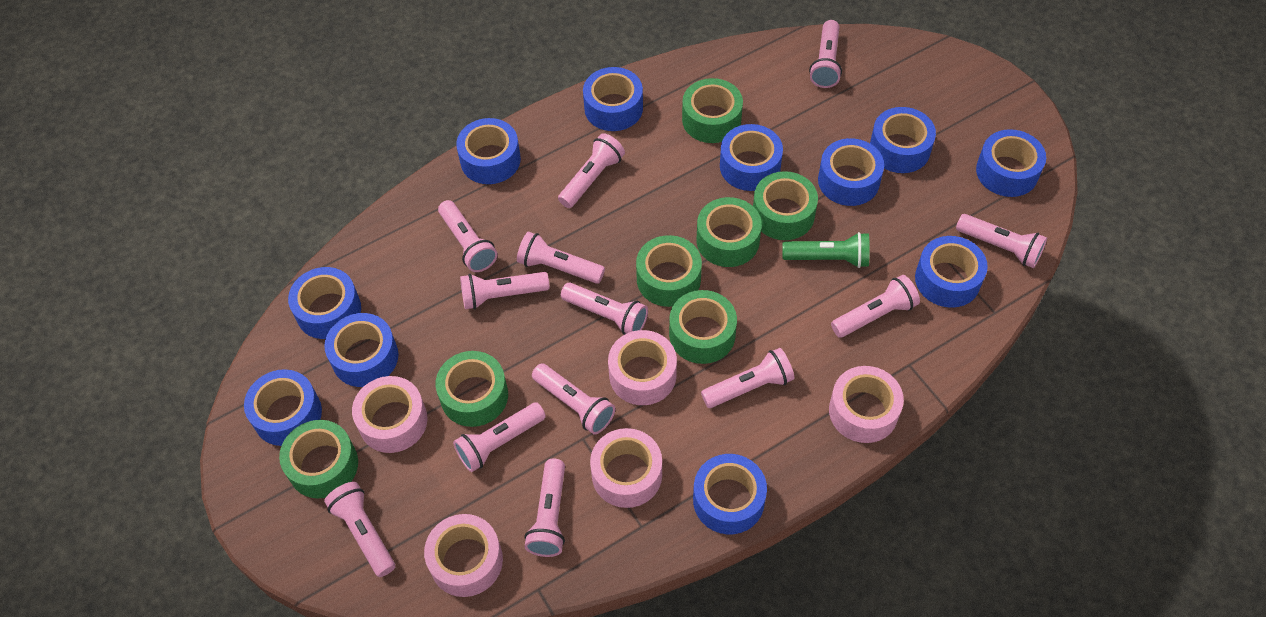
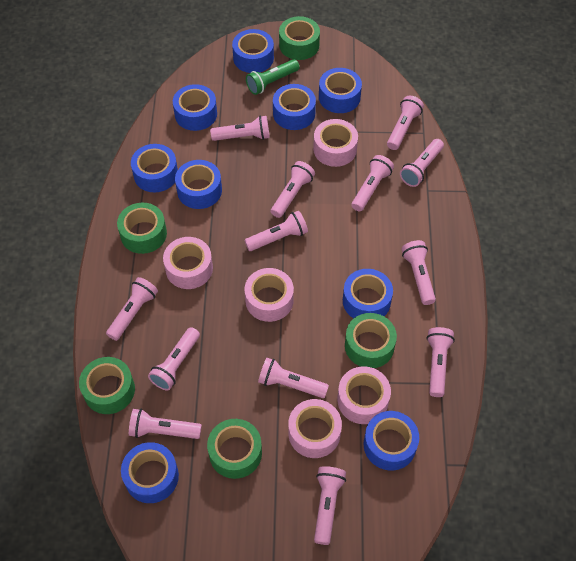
blue tape: 11 -> 9
green tape: 7 -> 5

